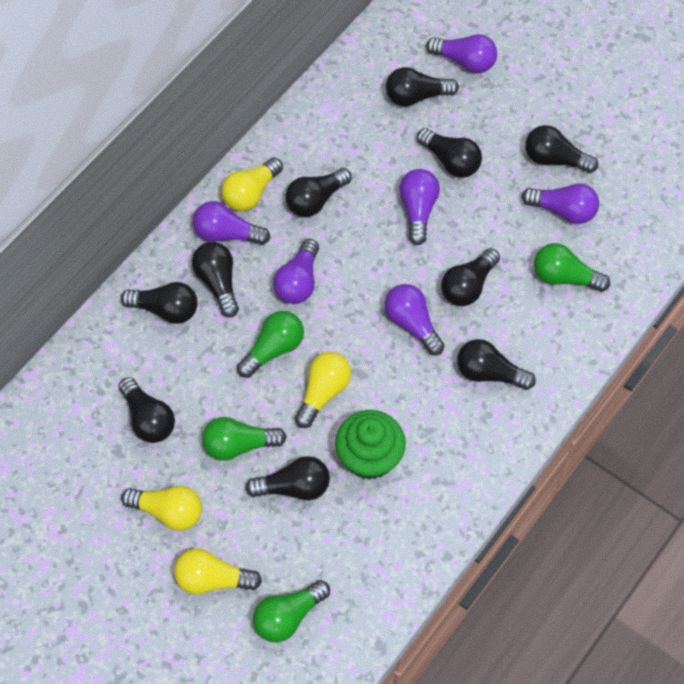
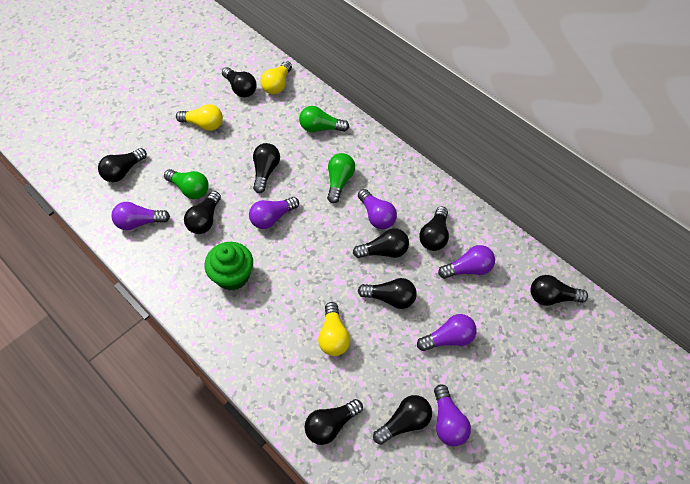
green light bulb: 4 -> 3
yellow light bulb: 4 -> 3

